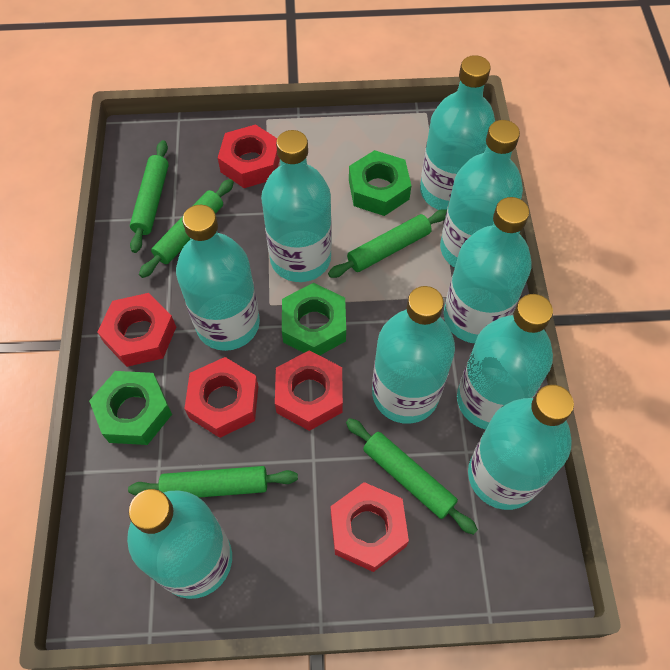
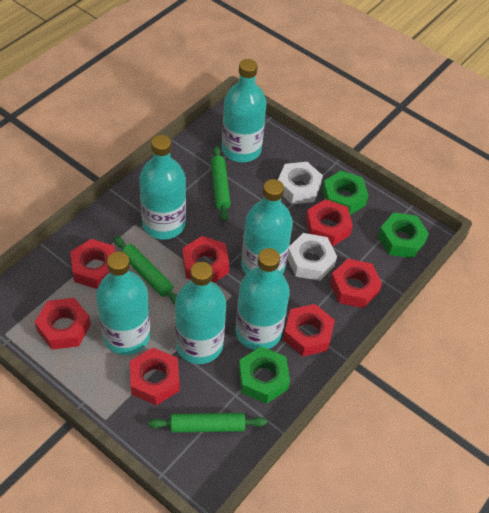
green rolling pin: 5 -> 3
red nut: 5 -> 7
turquoise bottle: 9 -> 6
white nut: 0 -> 2

